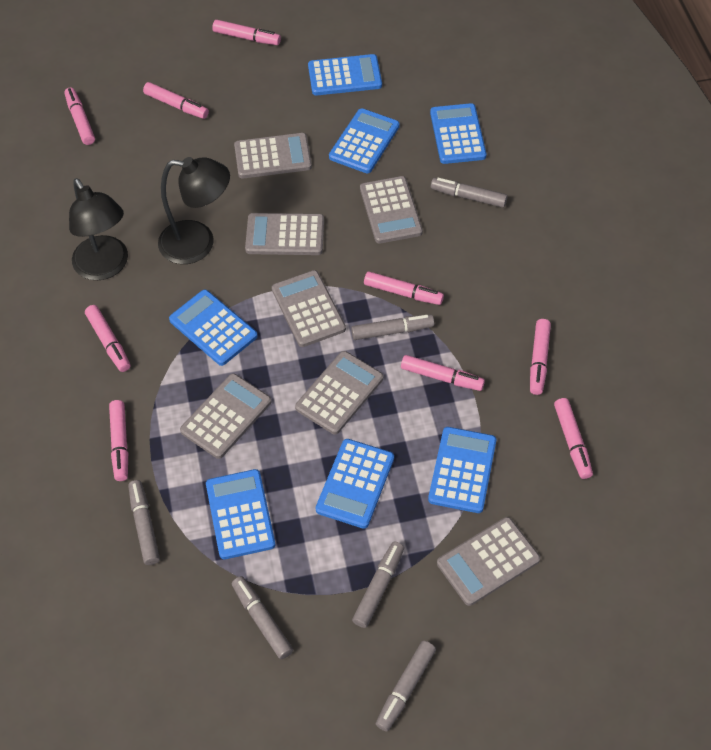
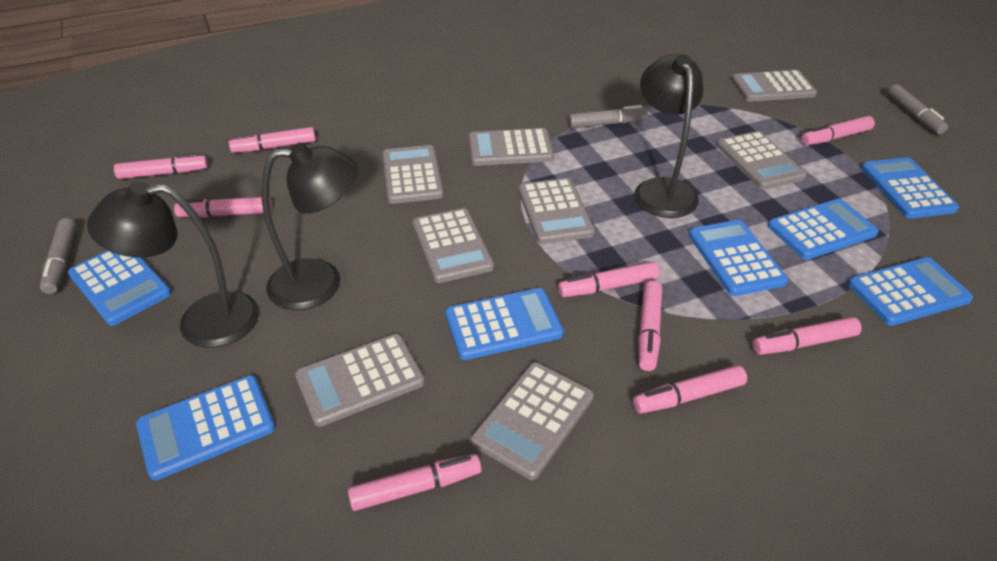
black lamp: 2 -> 3
grey calculator: 7 -> 8
grey marker: 6 -> 3

